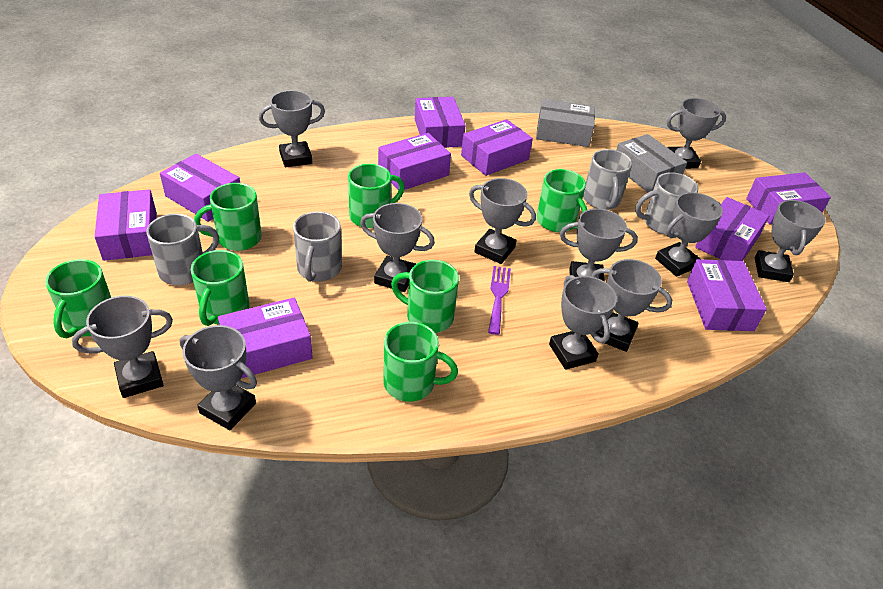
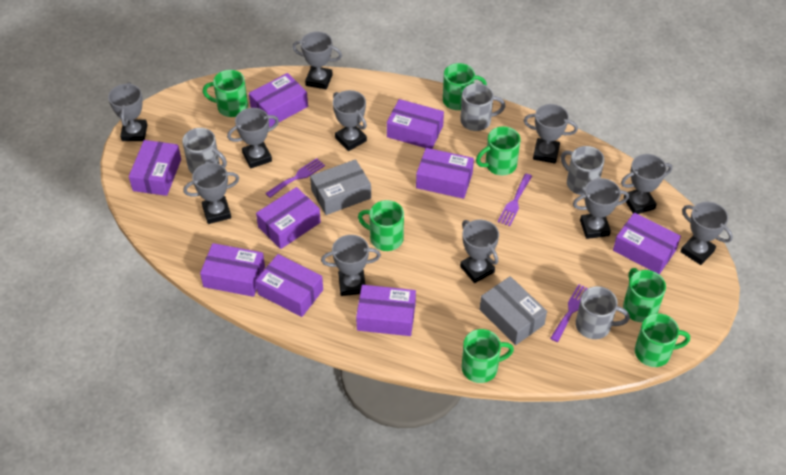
purple fork: 1 -> 3

